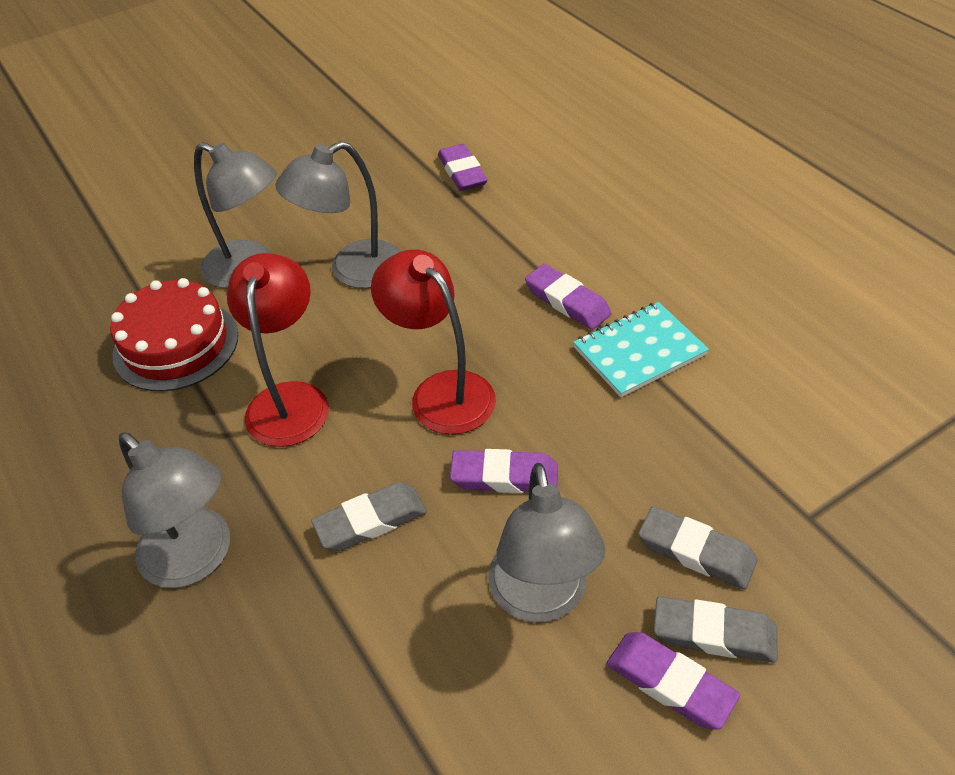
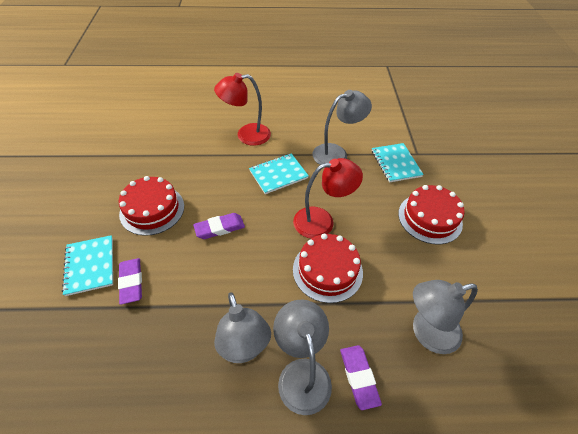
grey eraser: 3 -> 0
purple eraser: 4 -> 3
red cake: 1 -> 3
turquoise notebook: 1 -> 3

